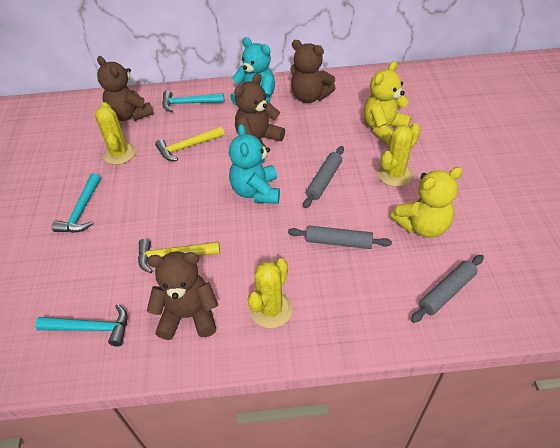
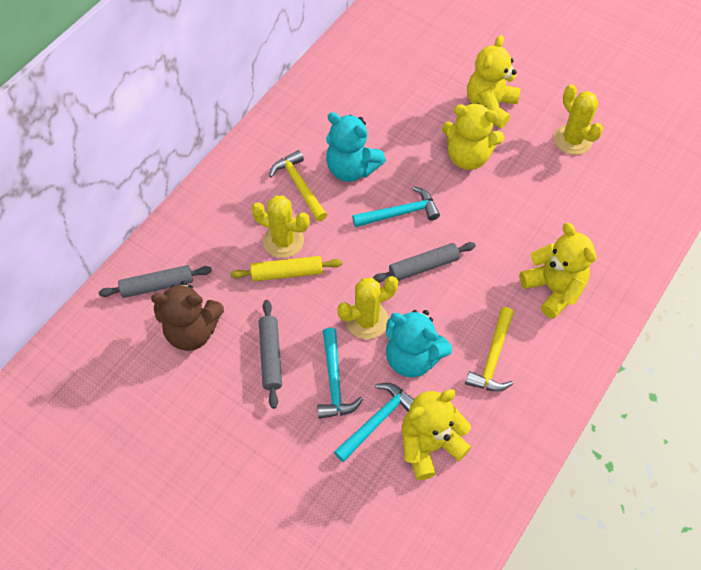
brown teddy bear: 4 -> 1
yellow rolling pin: 0 -> 1
yellow teddy bear: 2 -> 4

